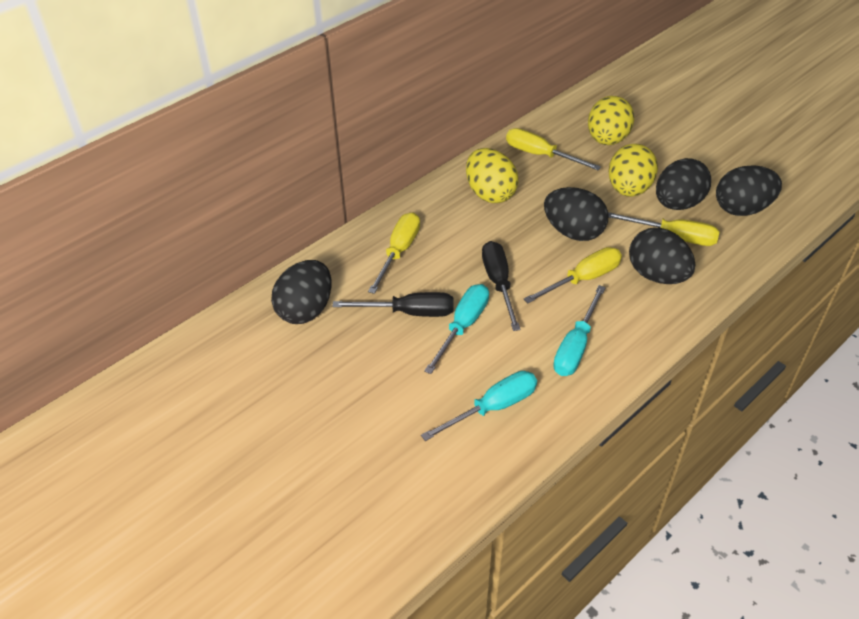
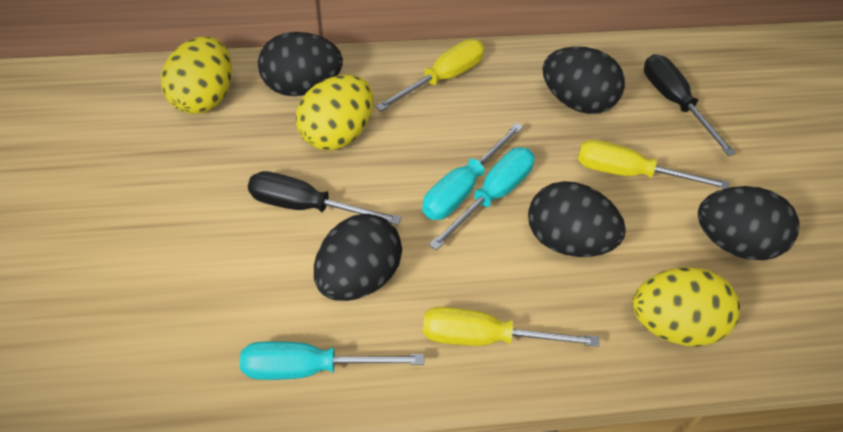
yellow screwdriver: 4 -> 3

